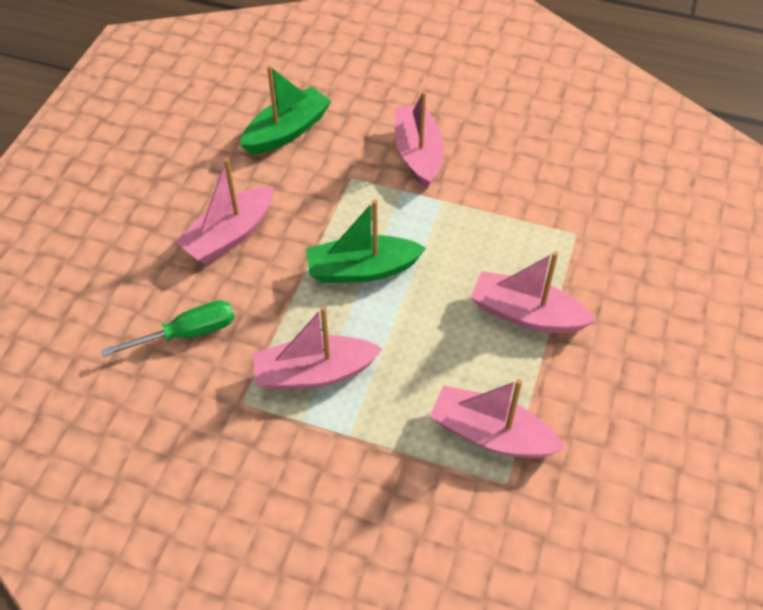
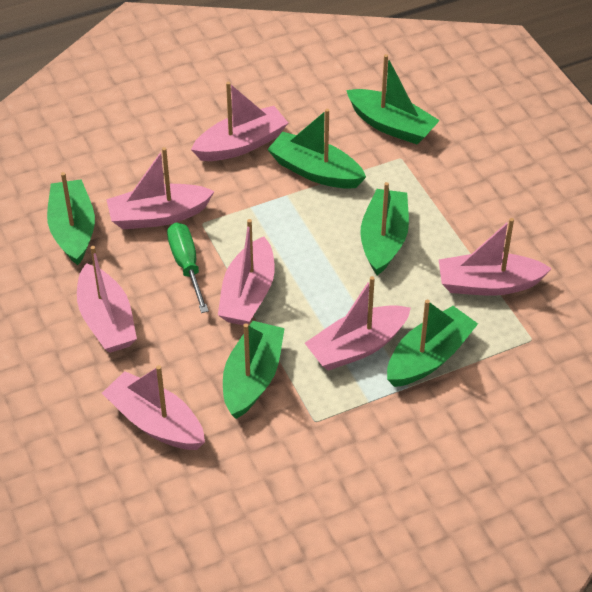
green boat: 2 -> 6
pink boat: 5 -> 7

